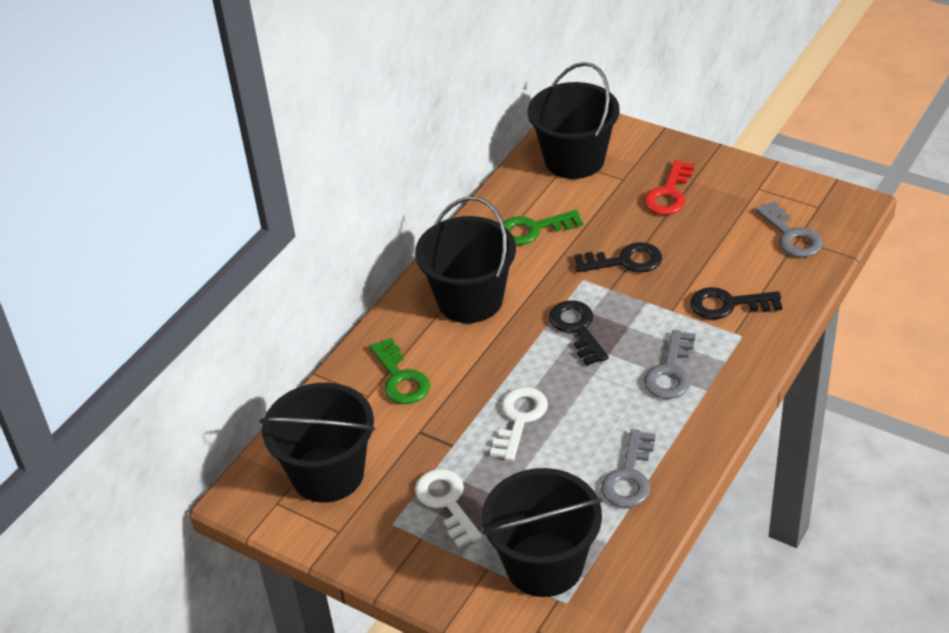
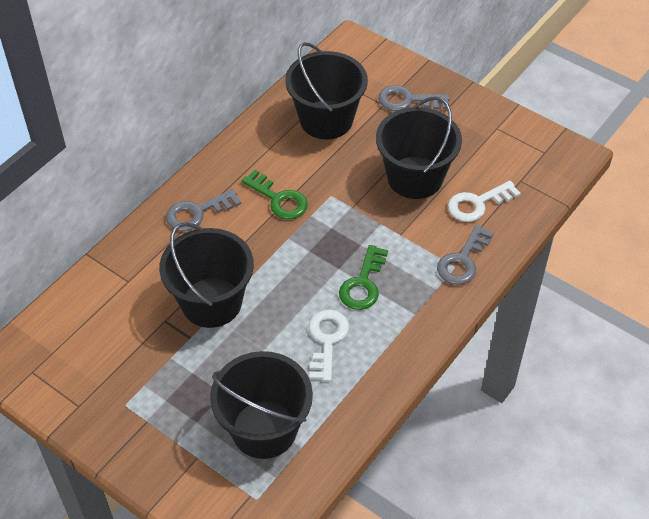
black key: 3 -> 0
red key: 1 -> 0

